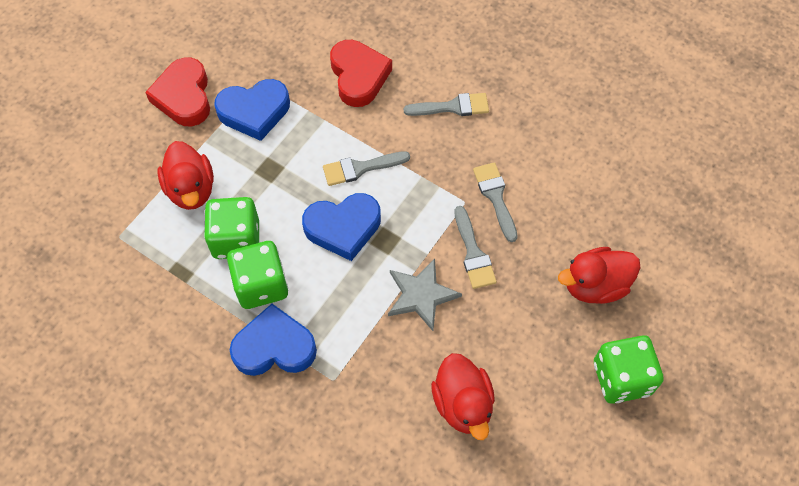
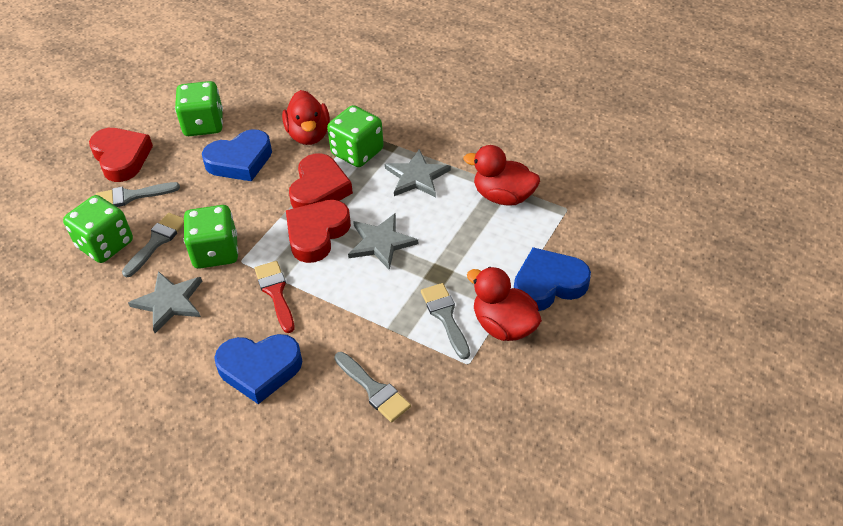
green dice: 3 -> 4
grey star: 1 -> 3
red brush: 0 -> 1
red heart: 2 -> 3

